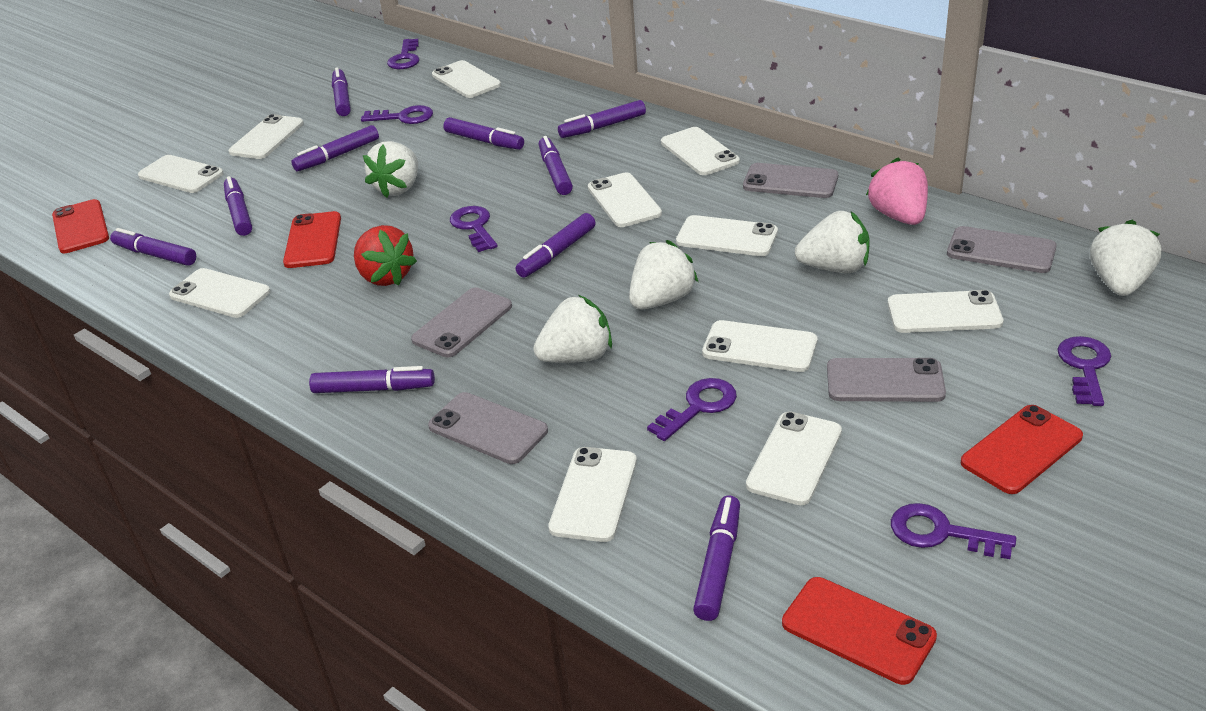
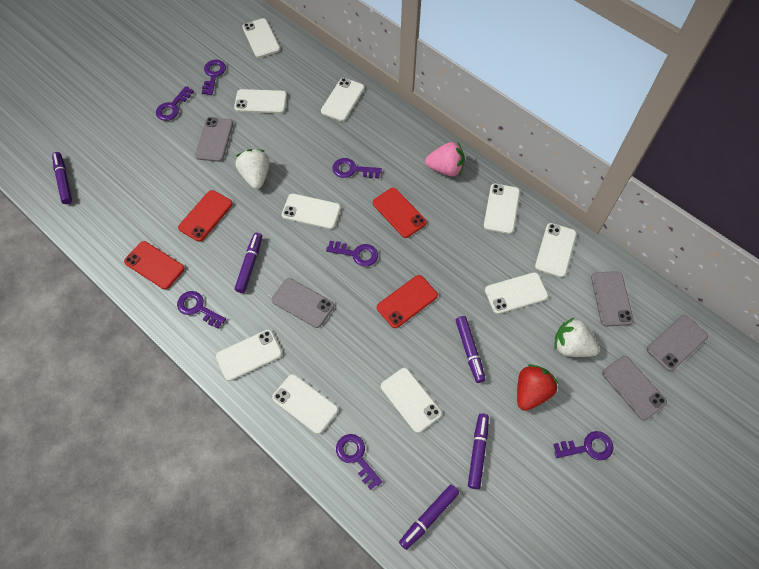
purple key: 6 -> 7
purple marker: 10 -> 5
white phone: 11 -> 10
white strawberry: 5 -> 2

